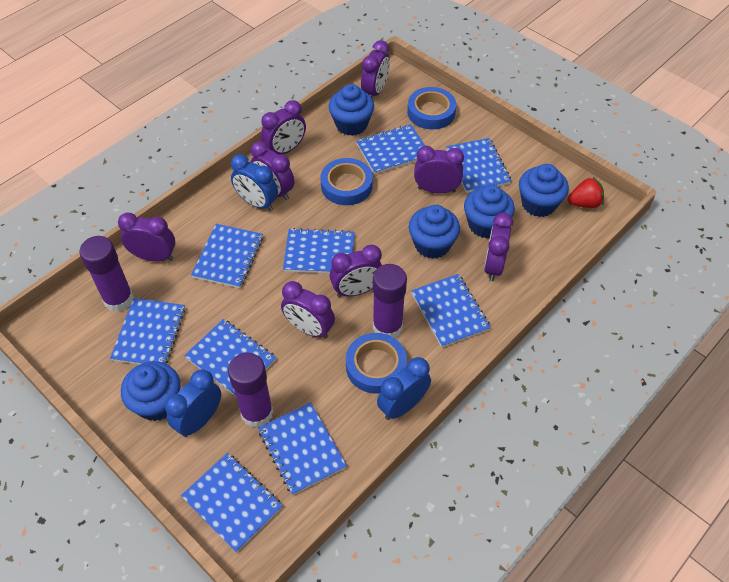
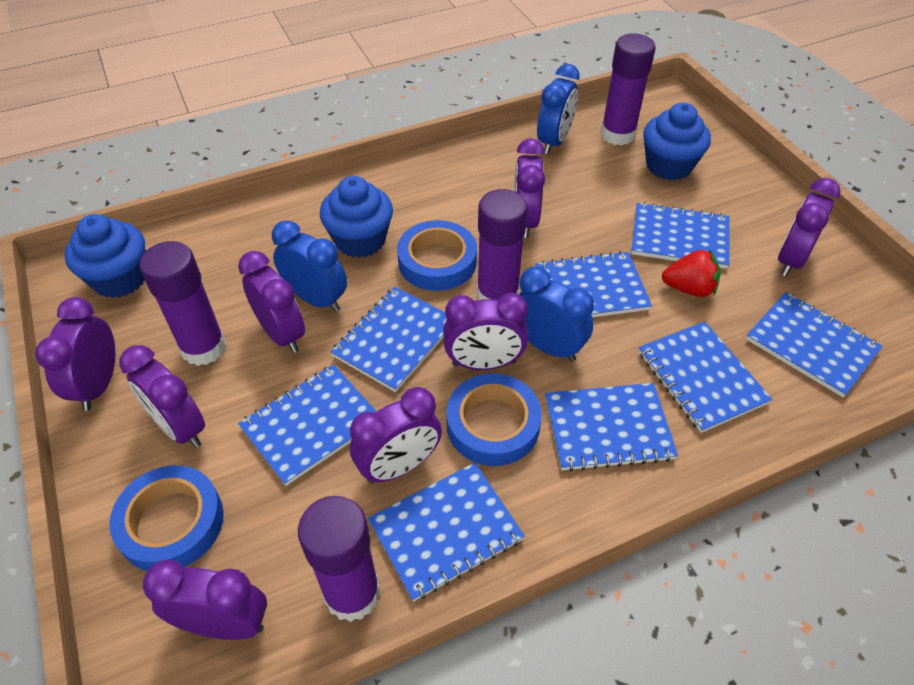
blue cupcake: 5 -> 3
blue notebook: 9 -> 8
purple glue stick: 3 -> 4

